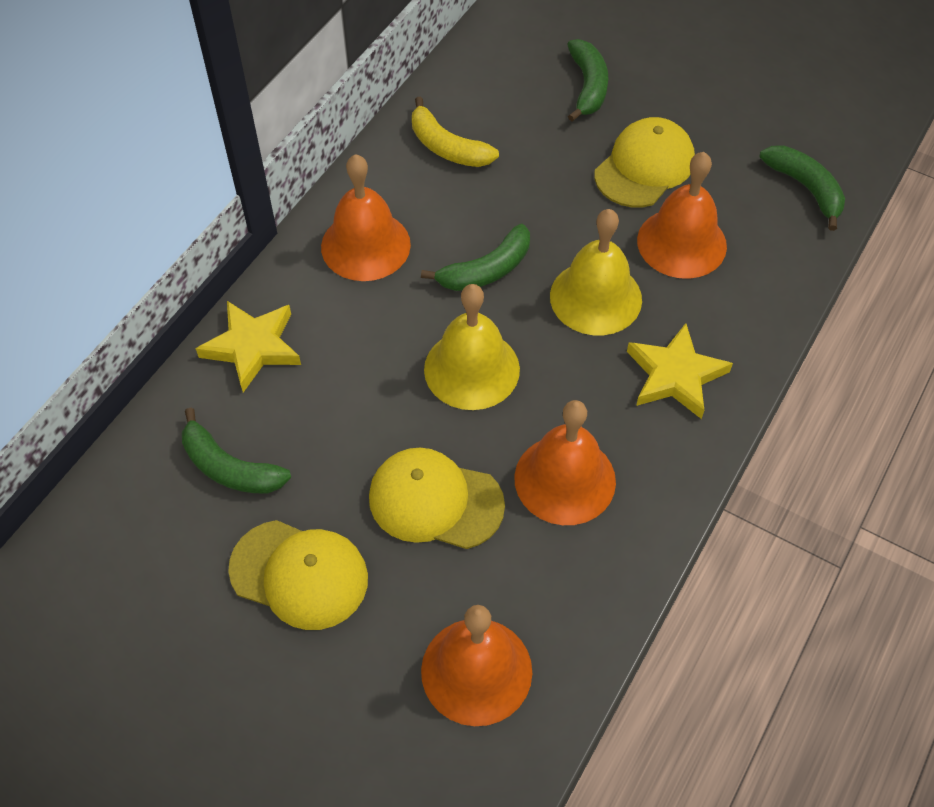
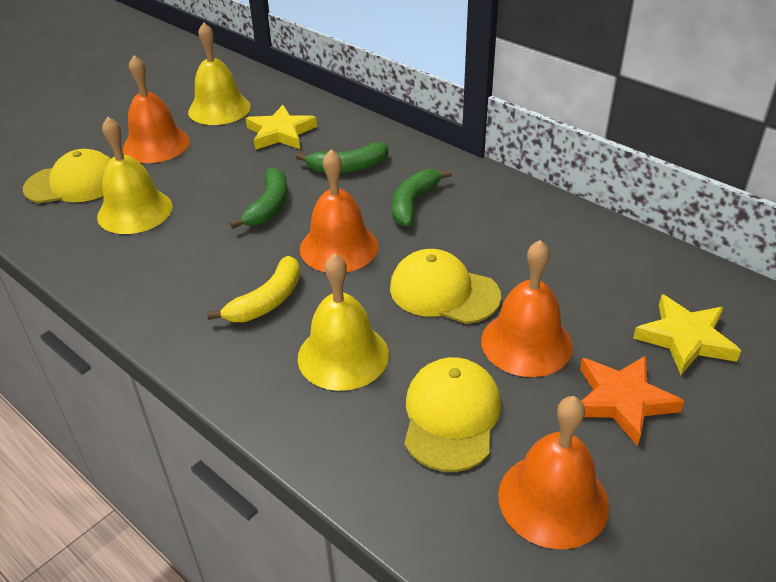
green banana: 4 -> 3
orange star: 0 -> 1
yellow bell: 2 -> 3

